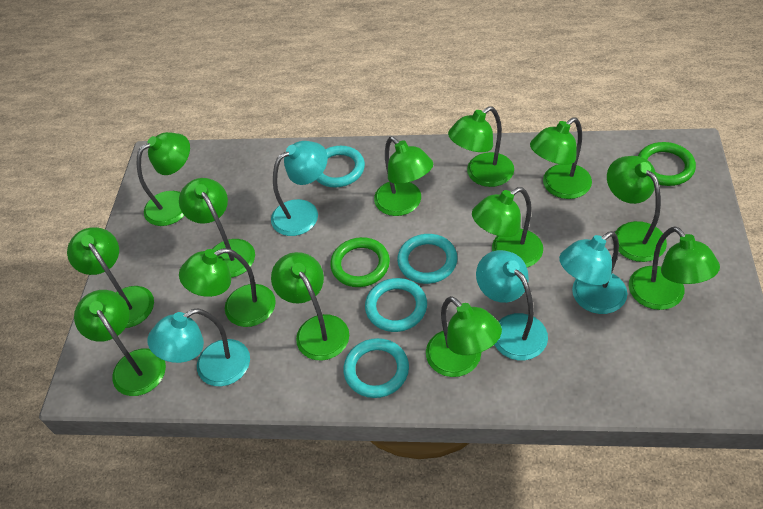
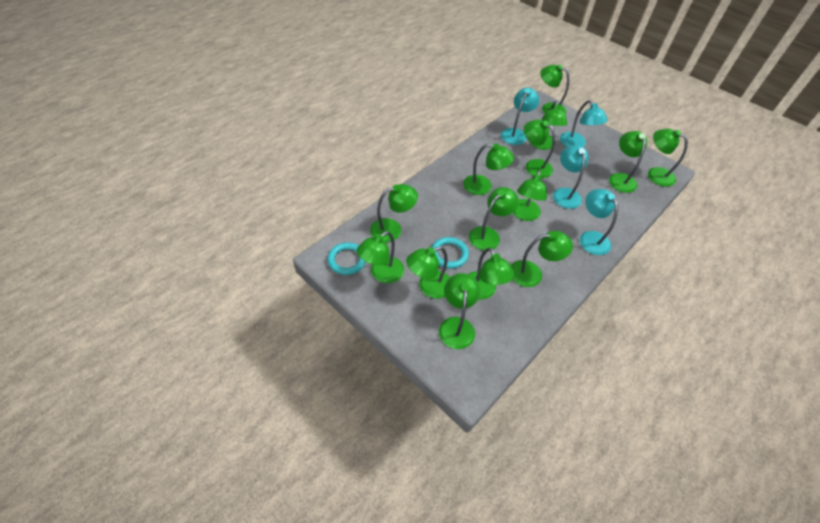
green lamp: 13 -> 14
green ring: 2 -> 0
turquoise ring: 4 -> 2

